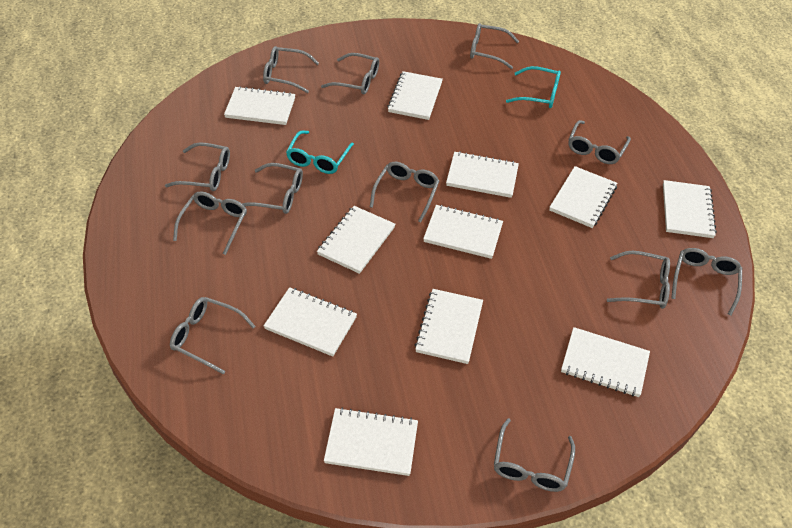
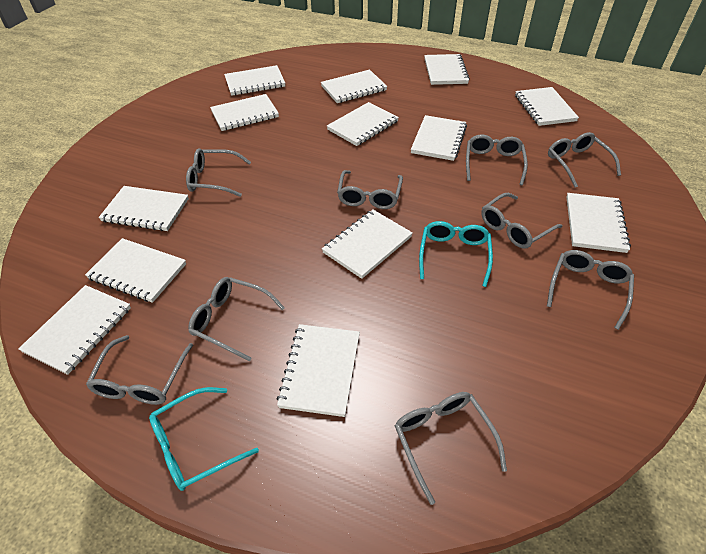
grey glasses: 12 -> 9
white notebook: 11 -> 13

